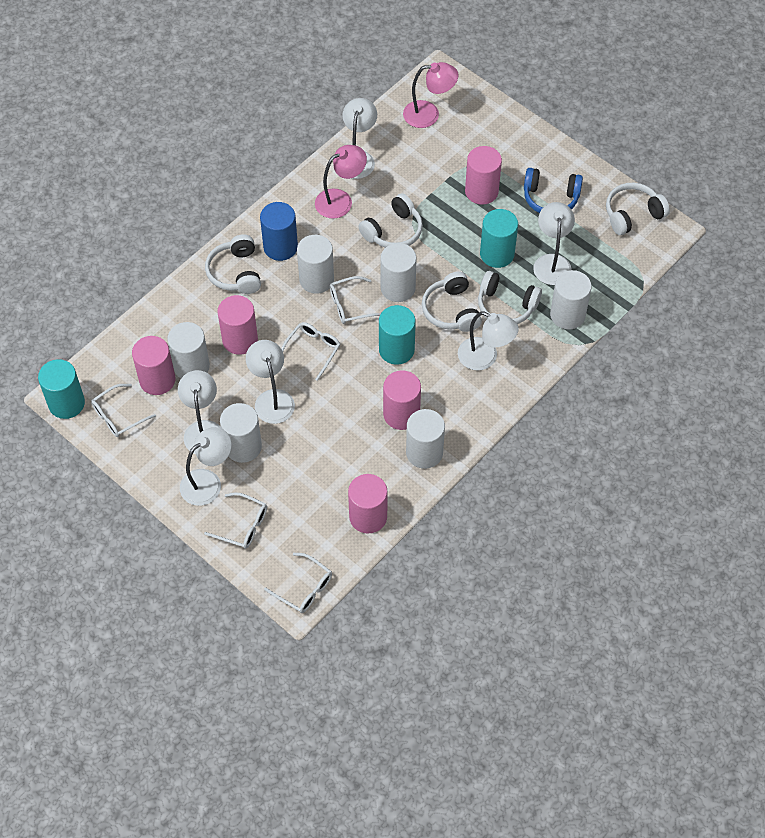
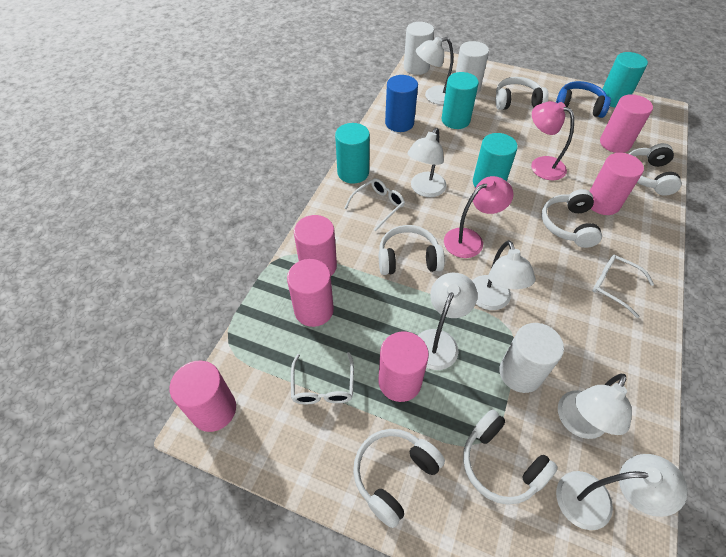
pink cylinder: 5 -> 6
turquoise cylinder: 3 -> 4
white cylinder: 6 -> 3
white glasses: 5 -> 3
white headphones: 5 -> 6

